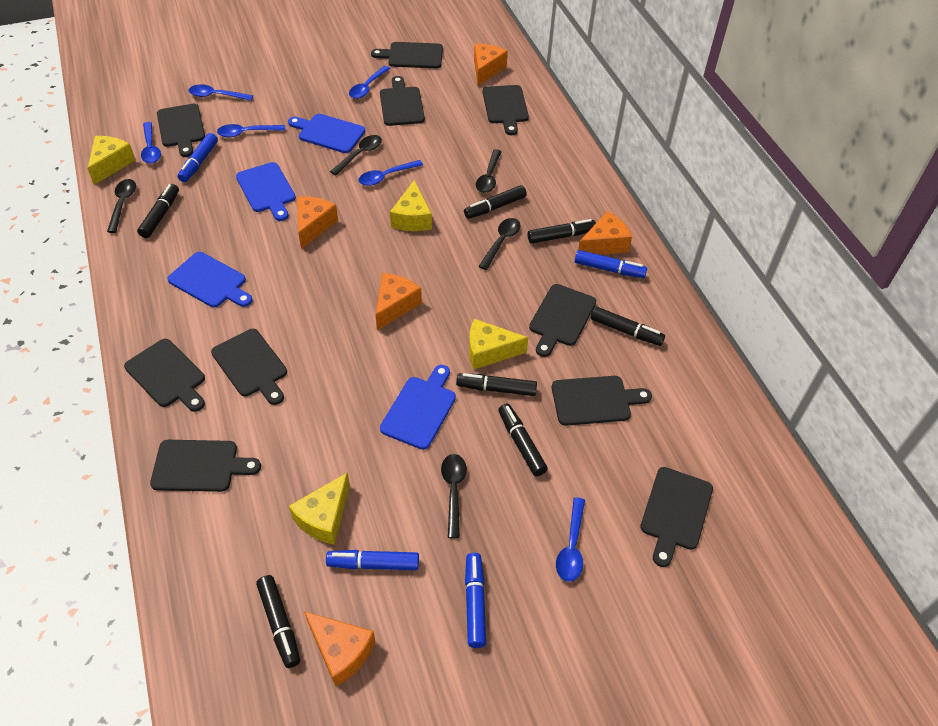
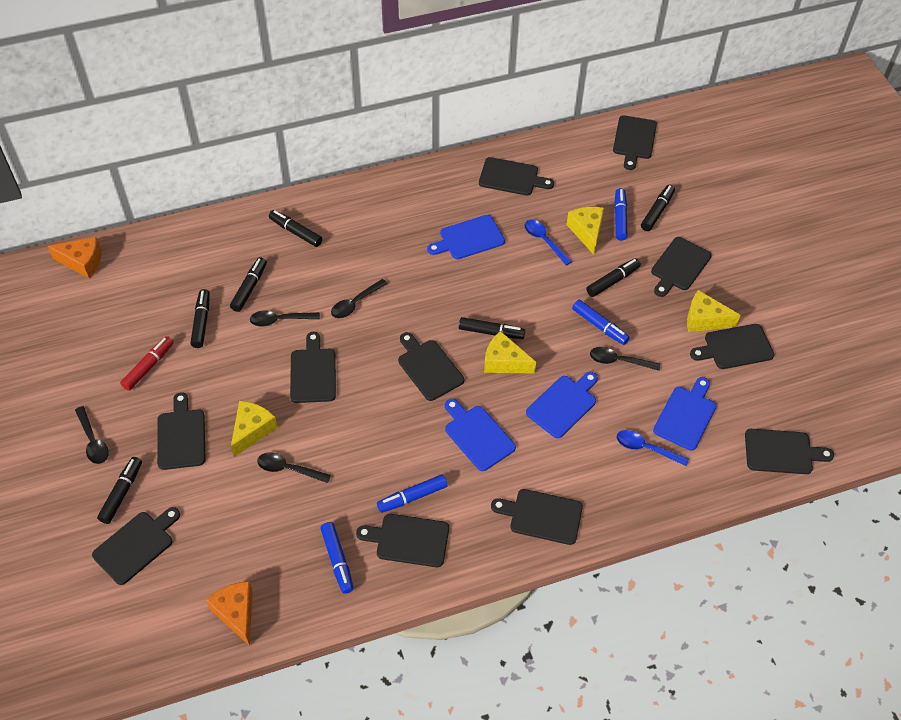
black cutting board: 10 -> 11
blue spoon: 6 -> 2
orange cheese: 5 -> 2
red marker: 0 -> 1

